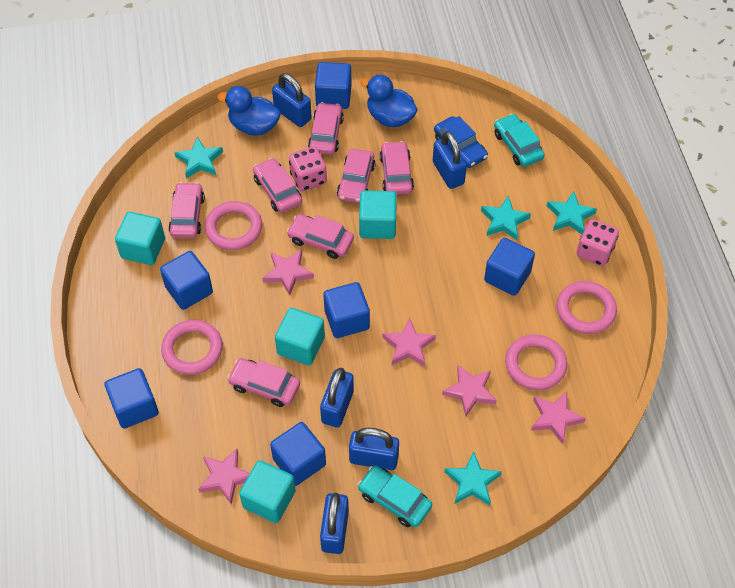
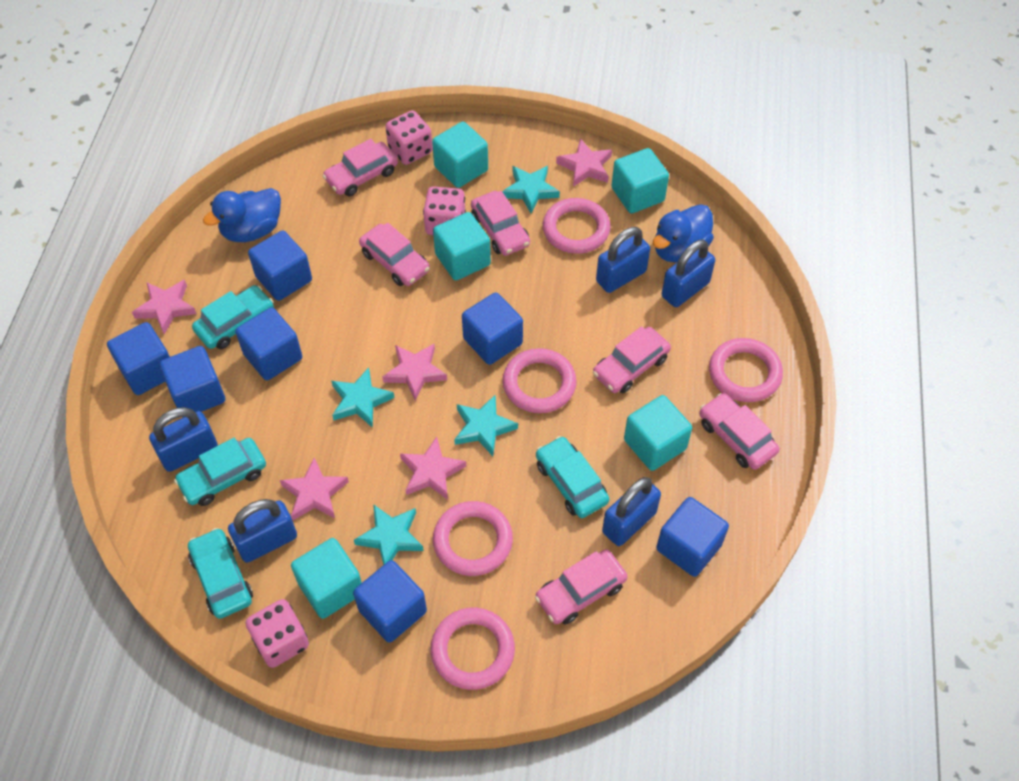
blue car: 1 -> 0
blue cube: 6 -> 7
pink car: 7 -> 6
pink dice: 2 -> 3
pink ring: 4 -> 5
turquoise car: 2 -> 4
turquoise cube: 4 -> 5

